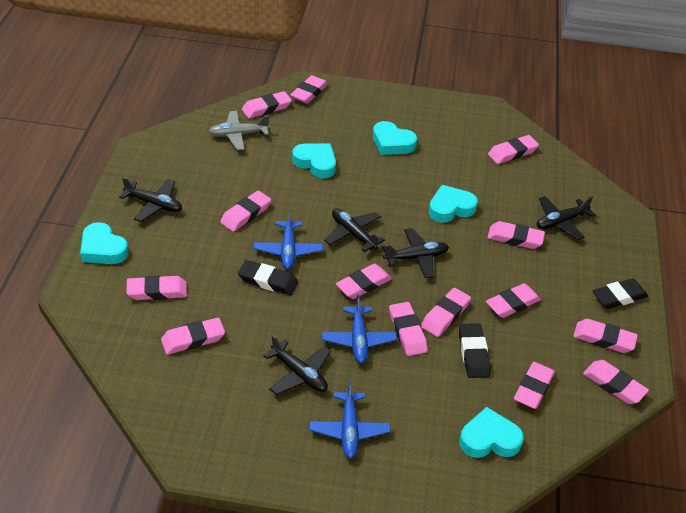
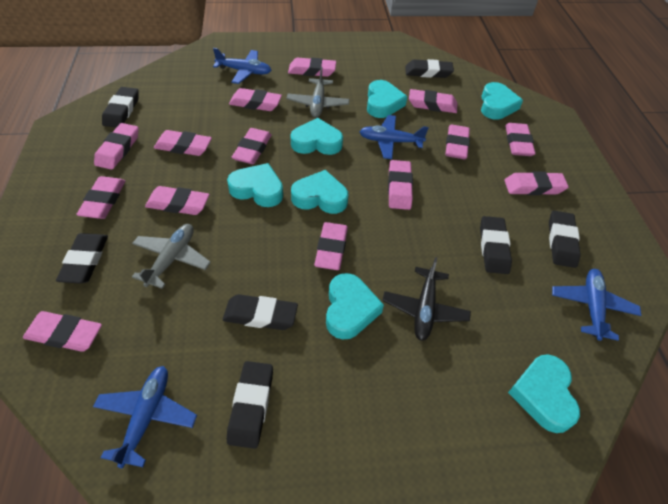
black eraser: 3 -> 7
black plane: 5 -> 1
blue plane: 3 -> 4
grey plane: 1 -> 2
turquoise heart: 5 -> 7

